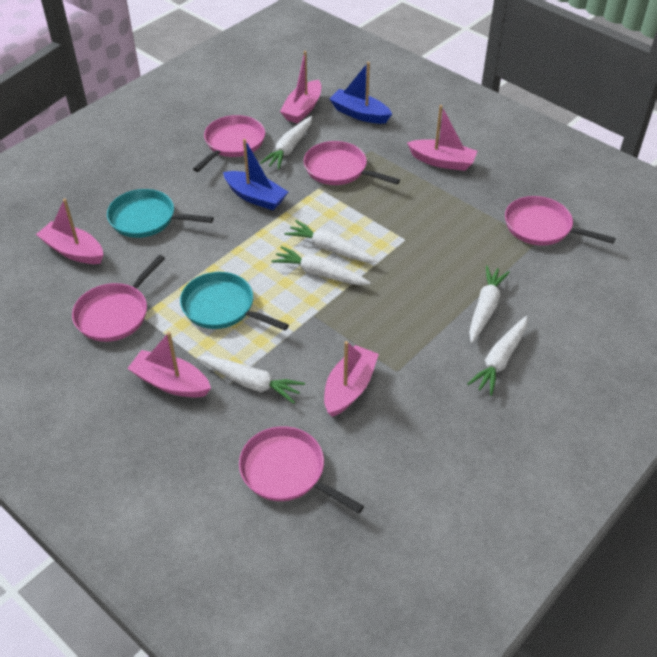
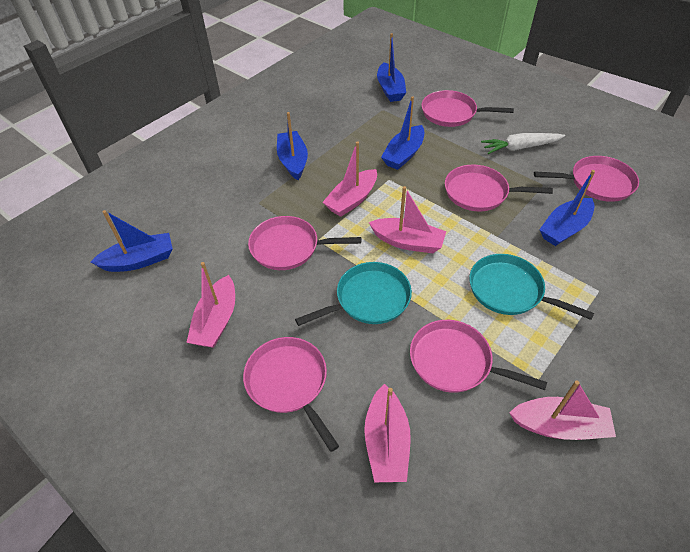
blue boat: 2 -> 5
pink pan: 5 -> 6
white carrot: 6 -> 1

